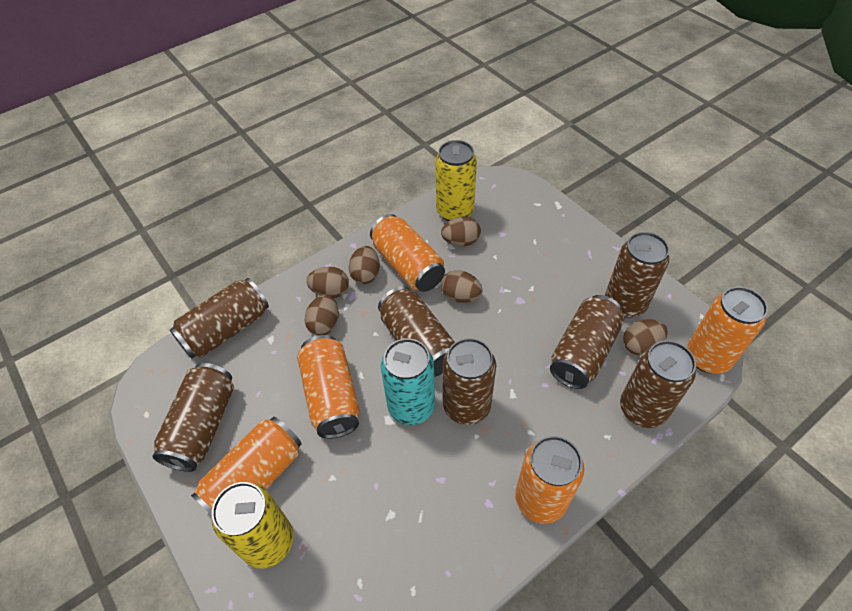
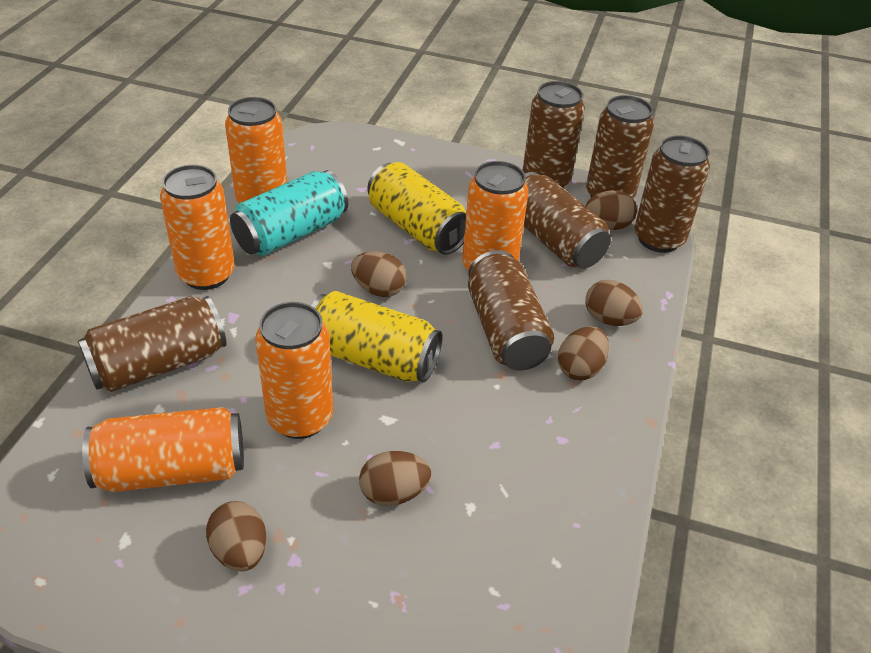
brown can: 7 -> 6

